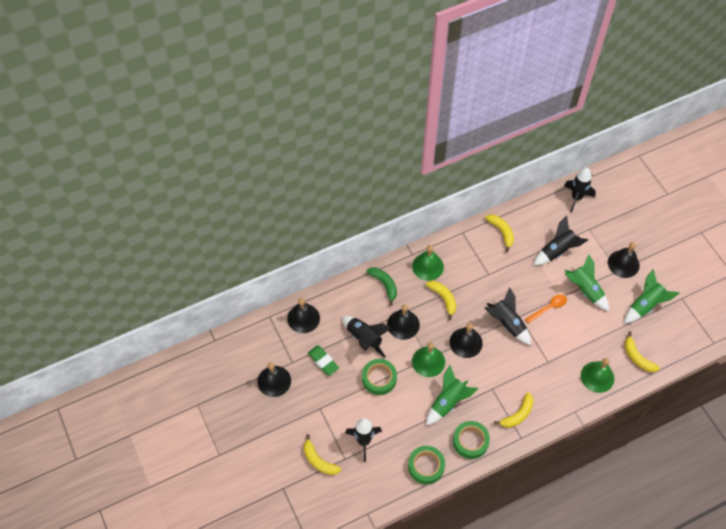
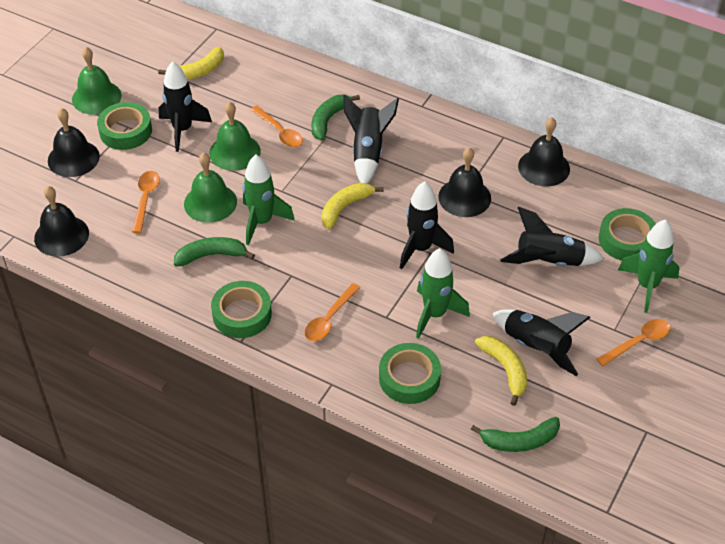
black bell: 5 -> 4
green banana: 1 -> 3
green eraser: 1 -> 0
green tape: 3 -> 4
orange spoon: 1 -> 4
yellow banana: 5 -> 3

